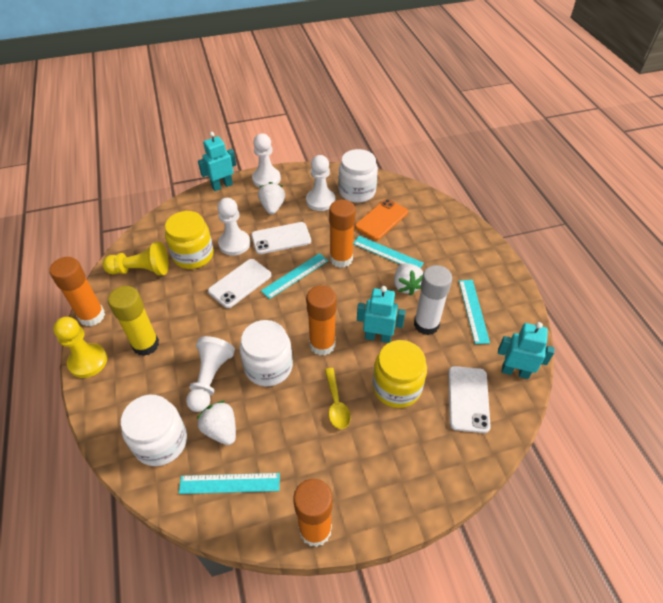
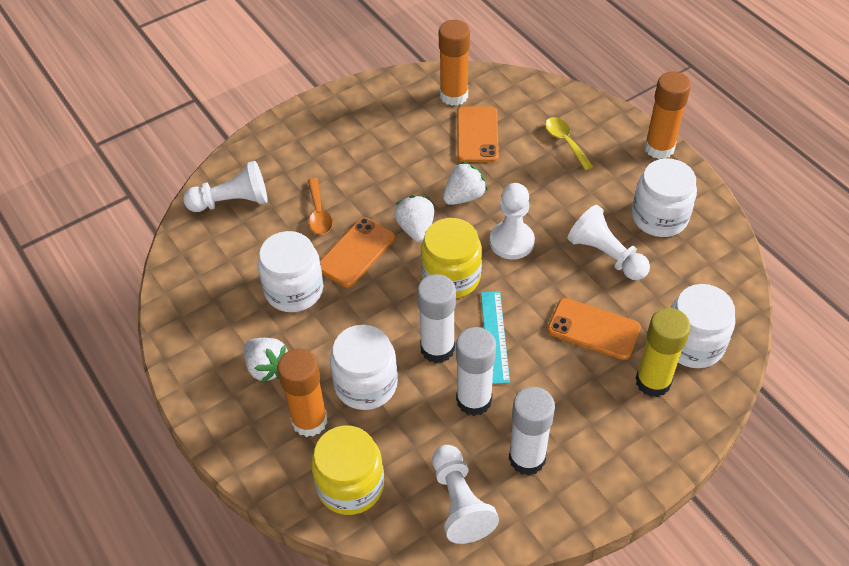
orange glue stick: 4 -> 3
orange phone: 1 -> 3
orange spoon: 0 -> 1
turquoise robot: 3 -> 0
turquoise ruler: 4 -> 1
white glue stick: 1 -> 3
white jar: 3 -> 4
white phone: 3 -> 0
yellow pawn: 2 -> 0

